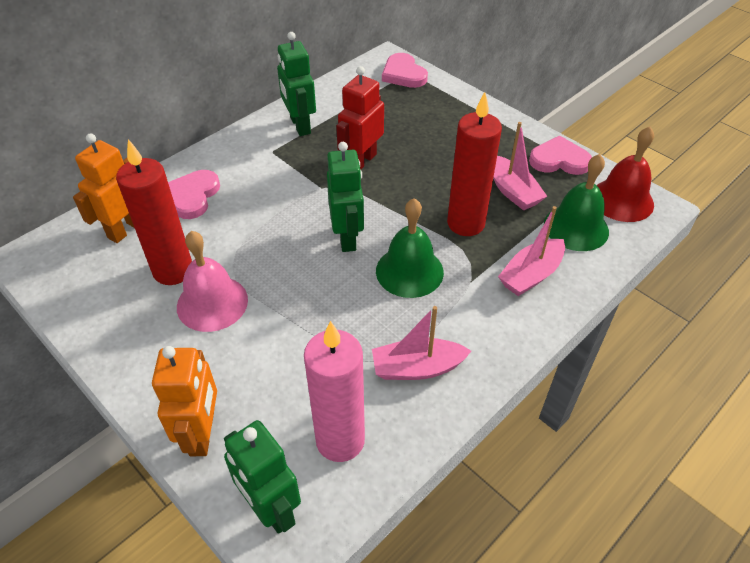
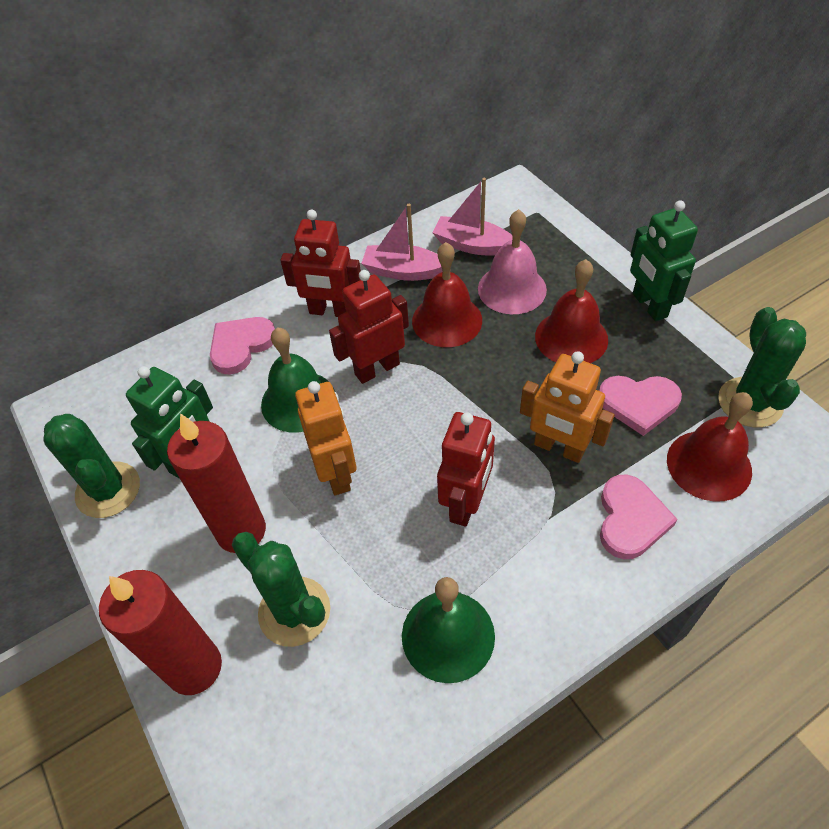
green cactus: 0 -> 3
green robot: 3 -> 2
pink boat: 3 -> 2
pink candle: 1 -> 0
red bell: 1 -> 3
red robot: 1 -> 3

